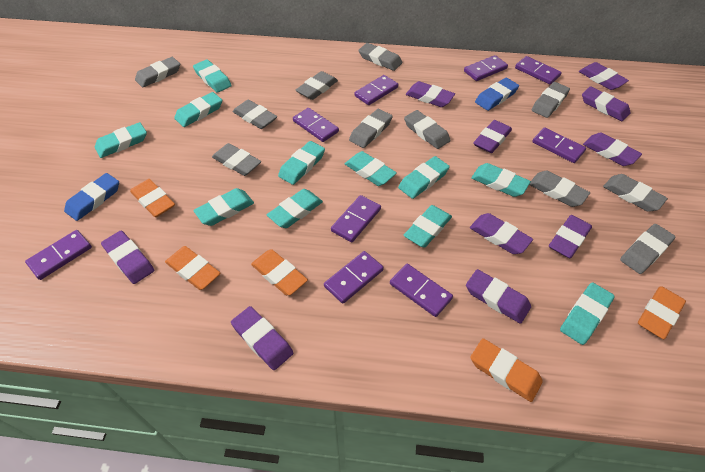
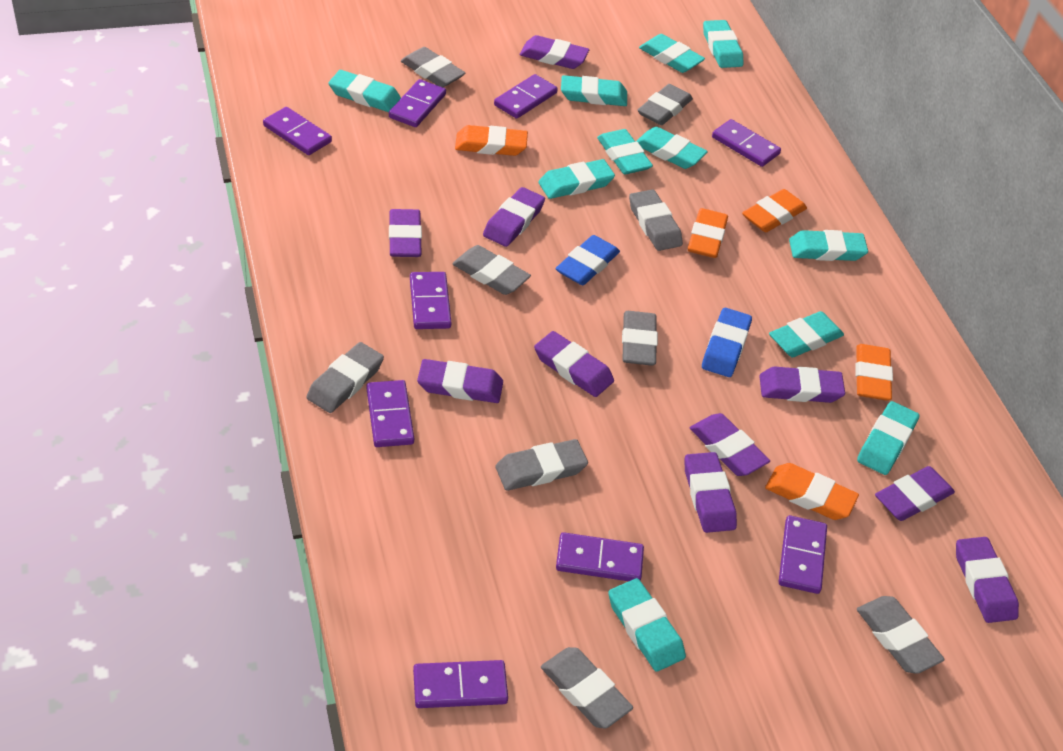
grey eraser: 11 -> 9

